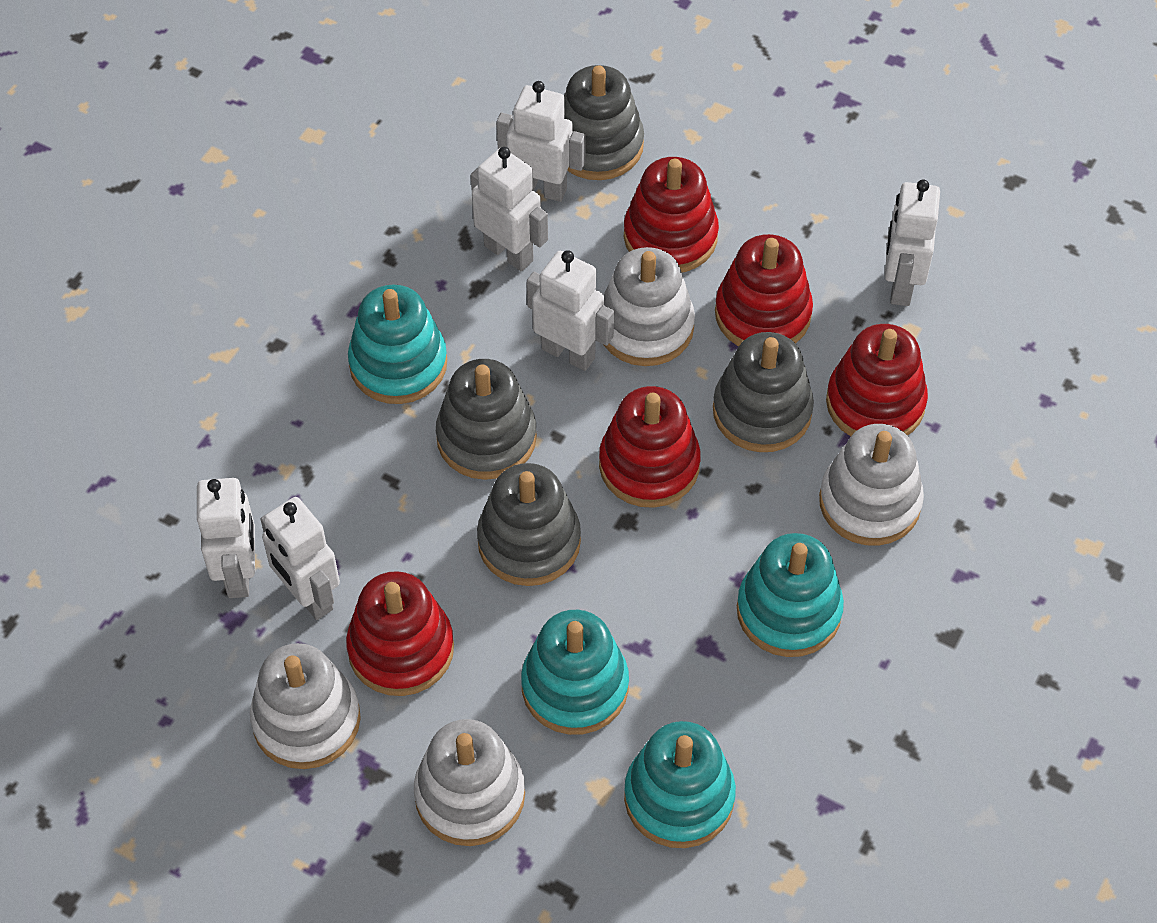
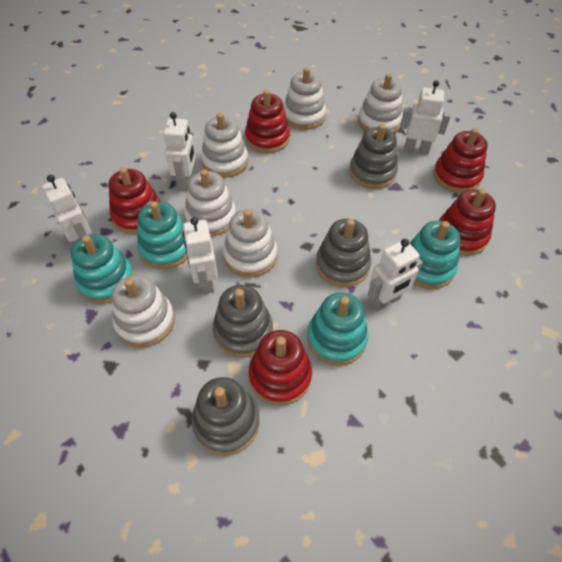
white robot: 6 -> 5
white stacking toy: 4 -> 6

